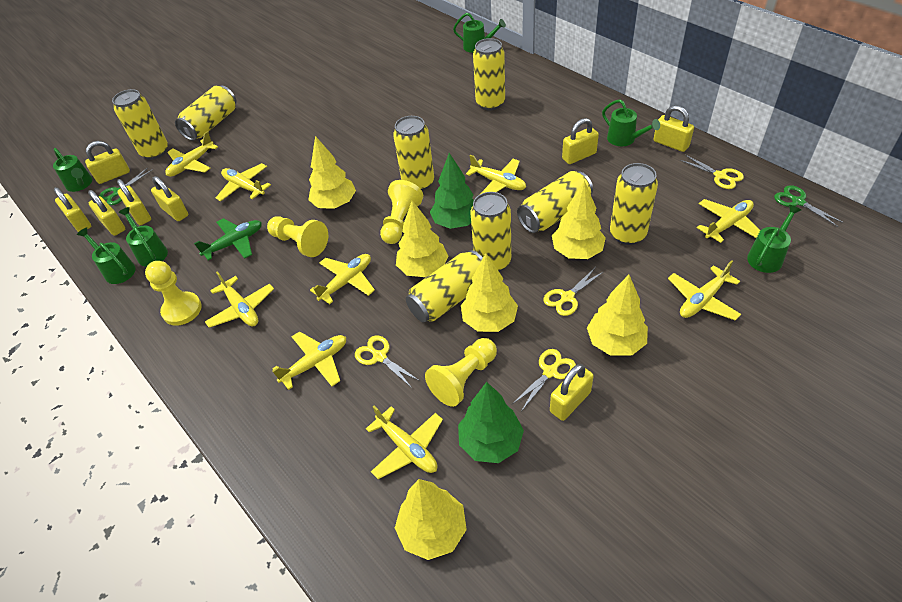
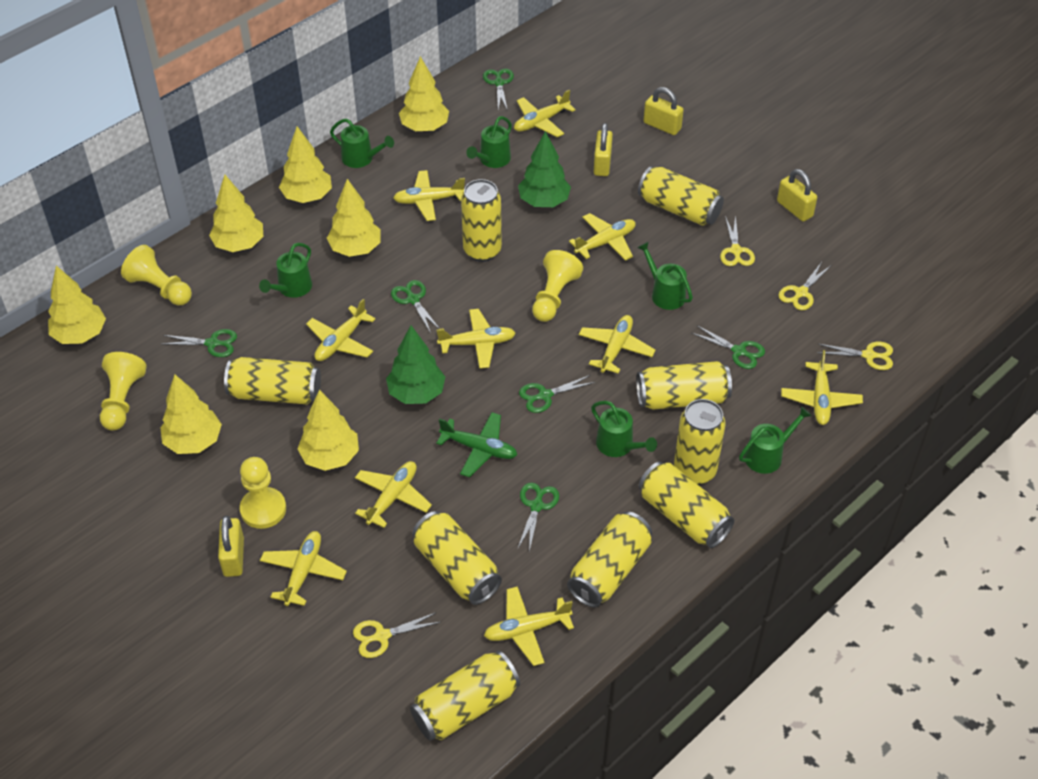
green scissors: 2 -> 6
yellow can: 8 -> 9
yellow padlock: 8 -> 4
yellow plane: 9 -> 10
yellow tree: 6 -> 7

